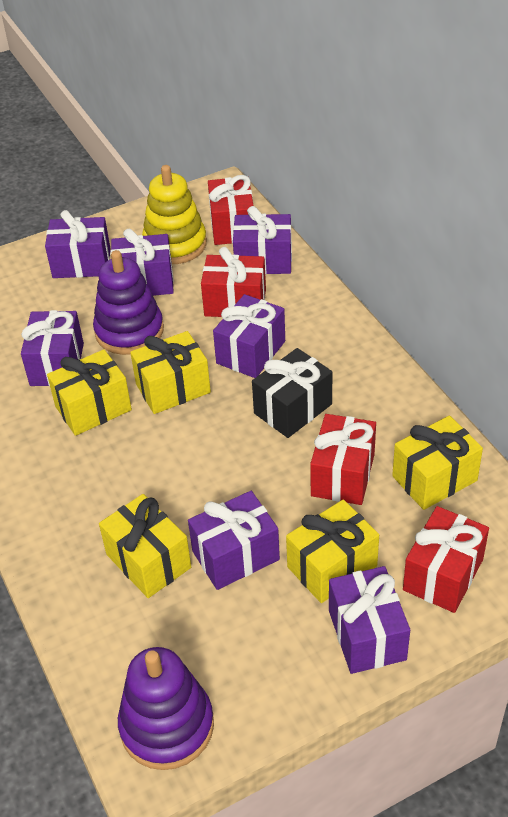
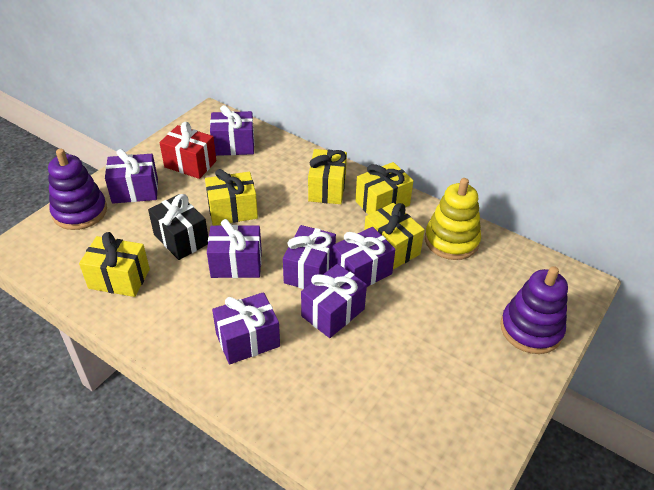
red gift: 4 -> 1

